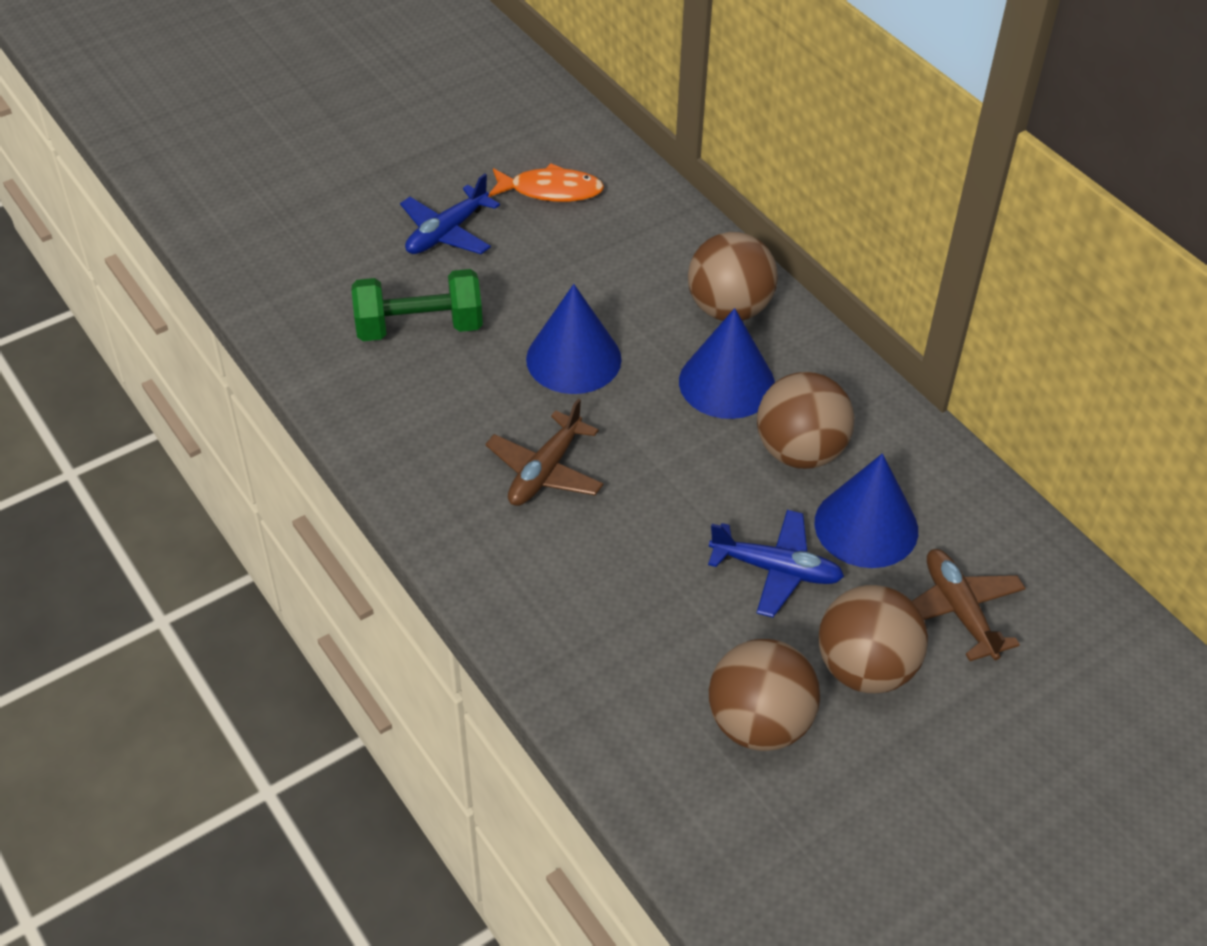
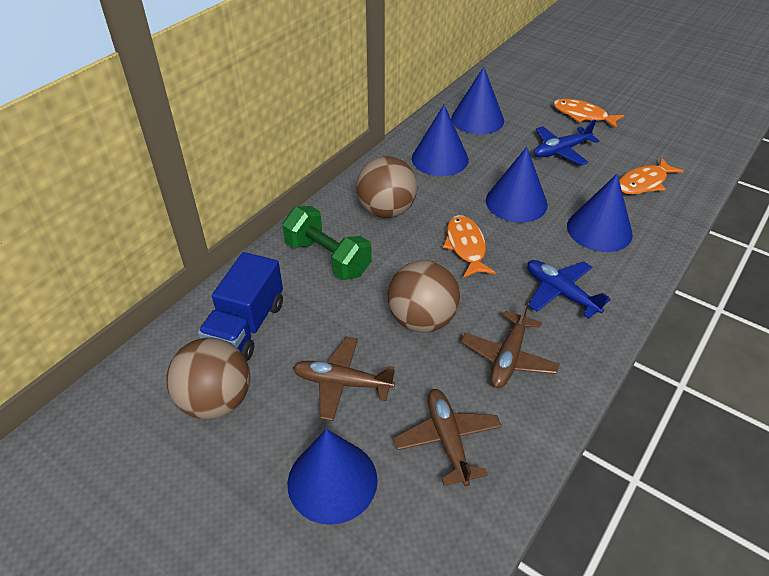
blue cone: 3 -> 5
blue truck: 0 -> 1
brown ball: 4 -> 3
brown plane: 2 -> 3
orange fish: 1 -> 3

